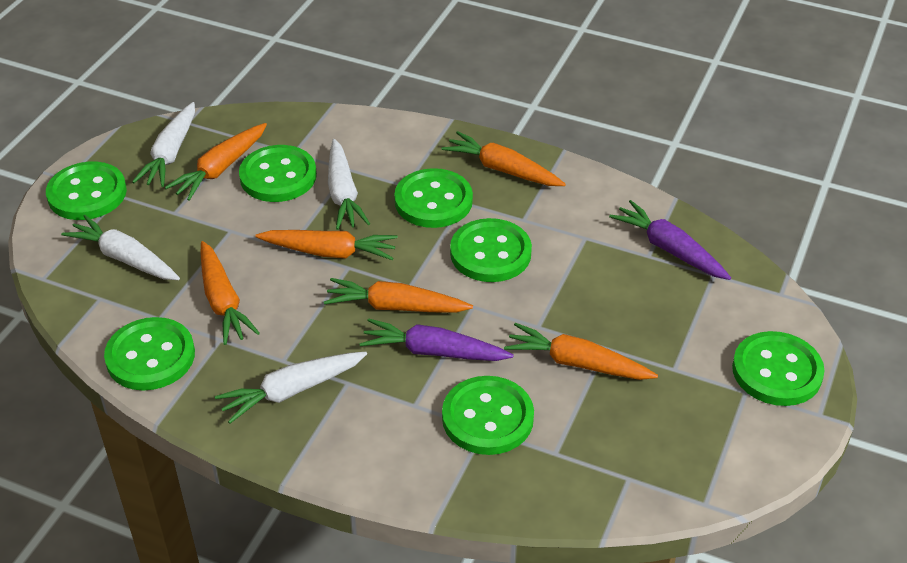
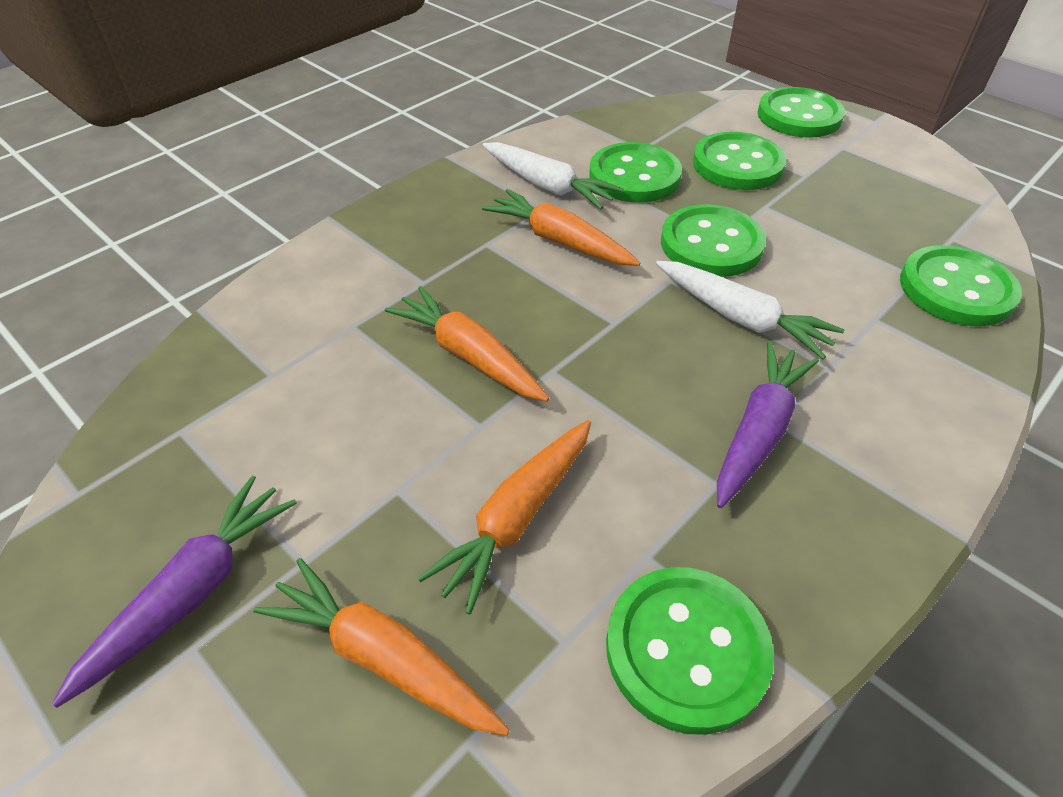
green button: 7 -> 6
orange carrot: 6 -> 4
white carrot: 4 -> 2

